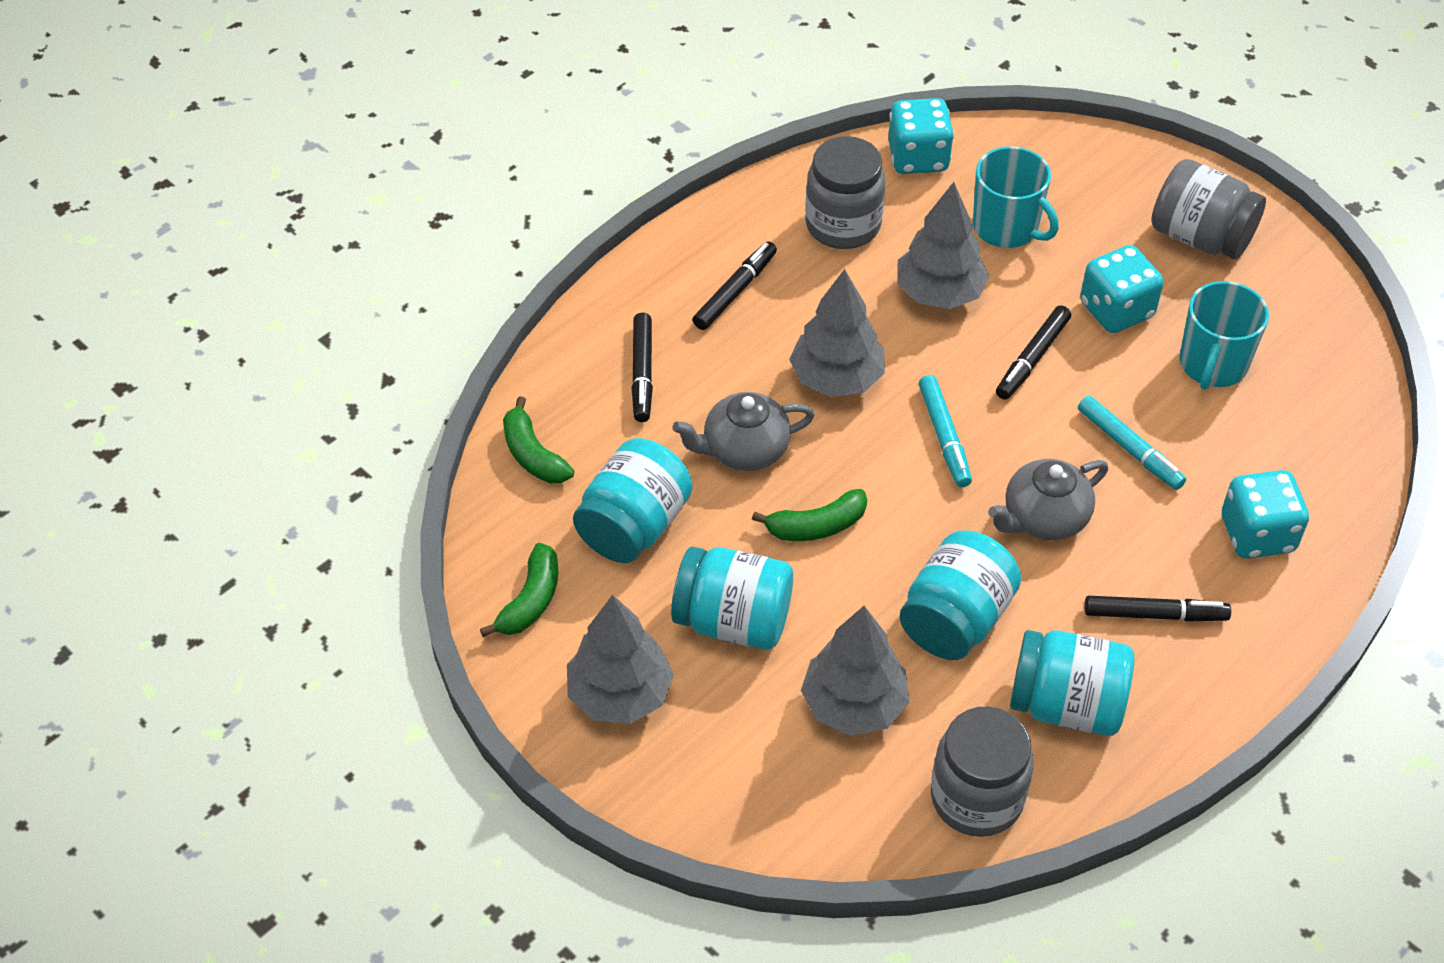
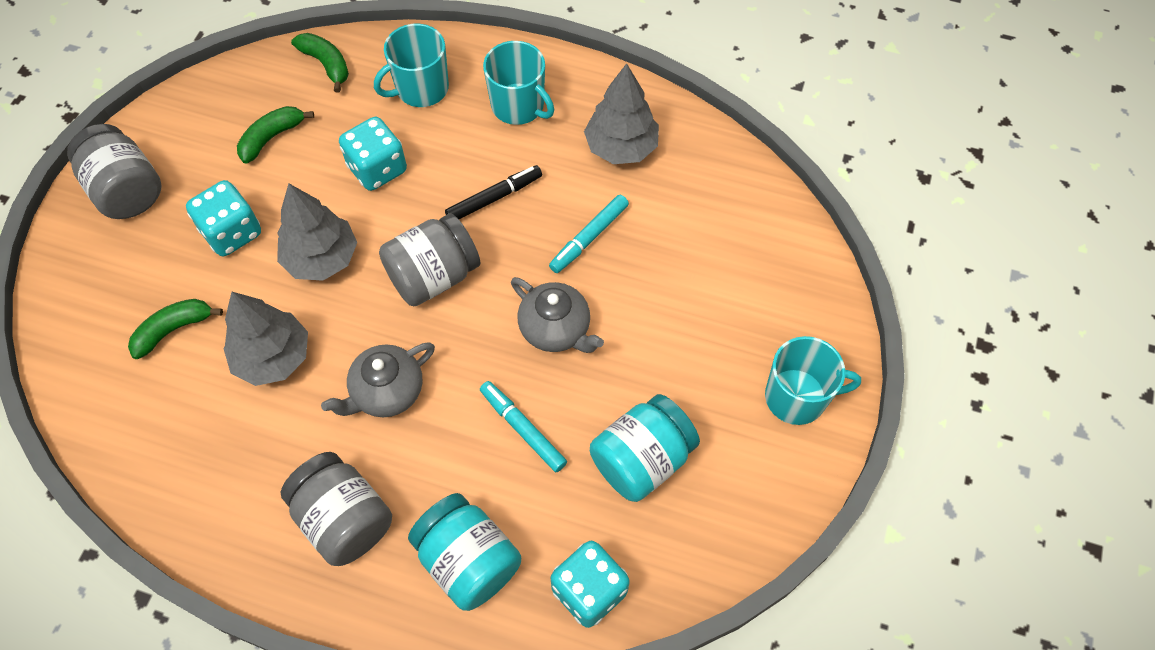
black marker: 4 -> 1
grey tree: 4 -> 3
turquoise jar: 4 -> 2
turquoise mug: 2 -> 3

